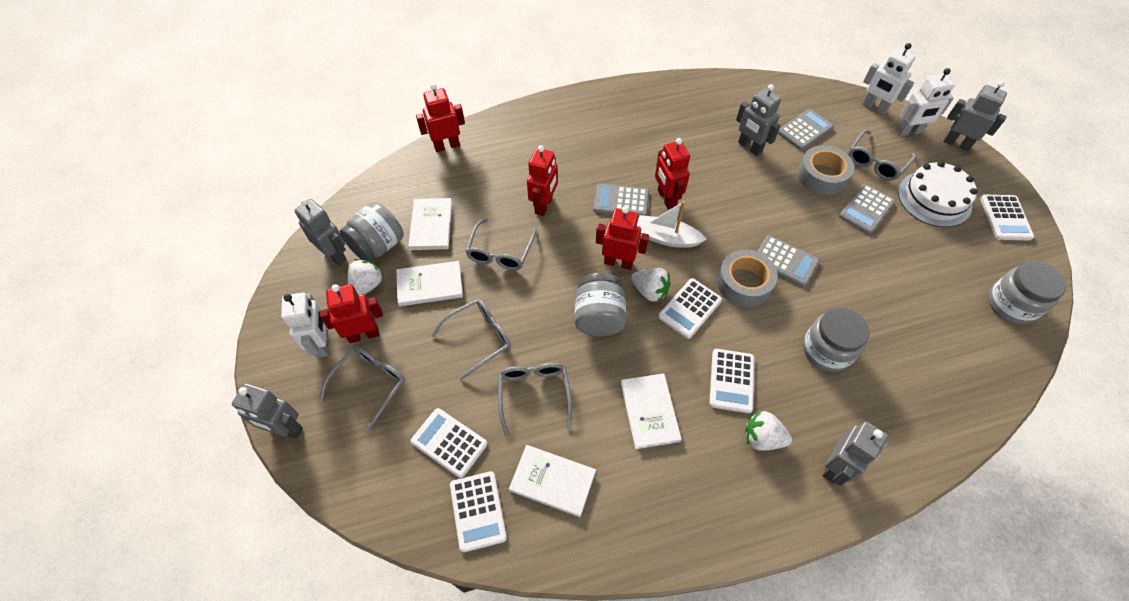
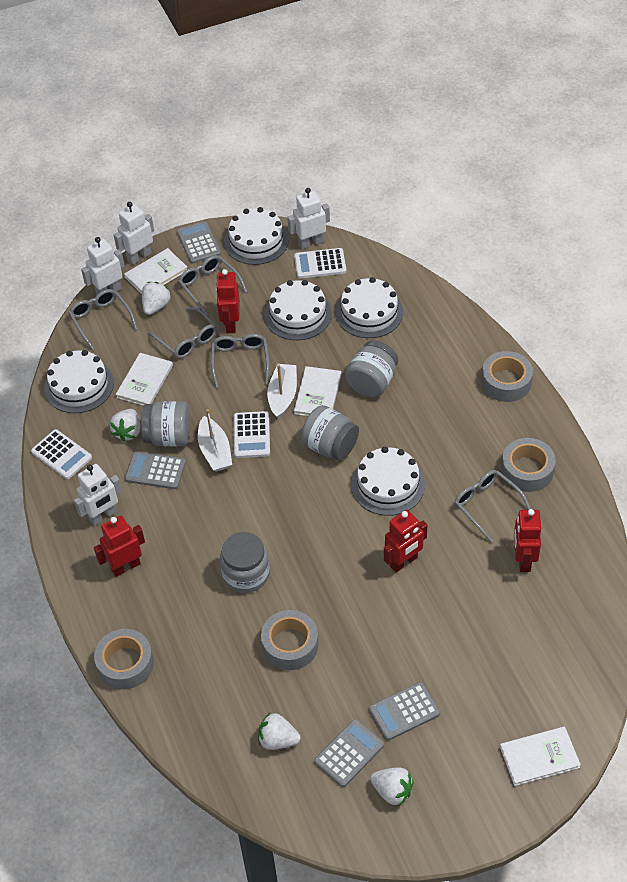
grey robot: 5 -> 0
grey tape: 2 -> 4
red robot: 5 -> 4
white boat: 1 -> 2
white cake: 1 -> 5
white calculator: 5 -> 3
white robot: 3 -> 4
white strawberry: 3 -> 4

